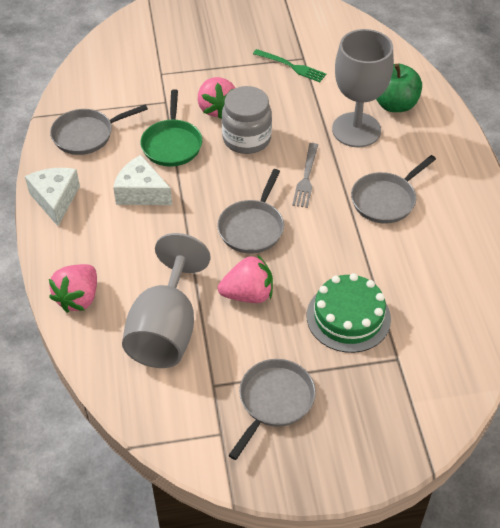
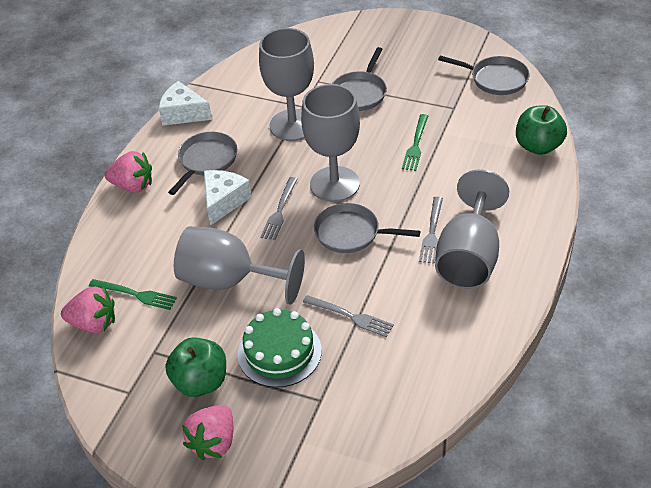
green apple: 1 -> 2
green fork: 1 -> 2
green pan: 1 -> 0
grey fork: 1 -> 3
grey goblet: 2 -> 4
grey jar: 1 -> 0

